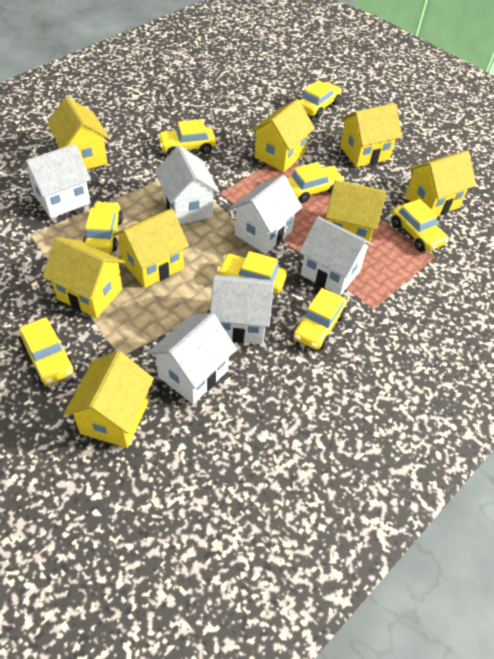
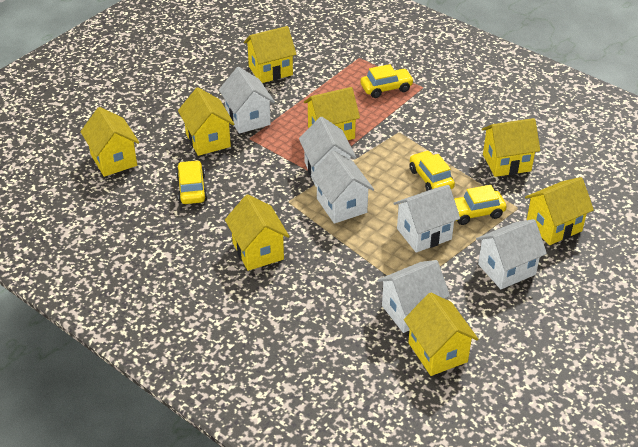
yellow car: 8 -> 4

